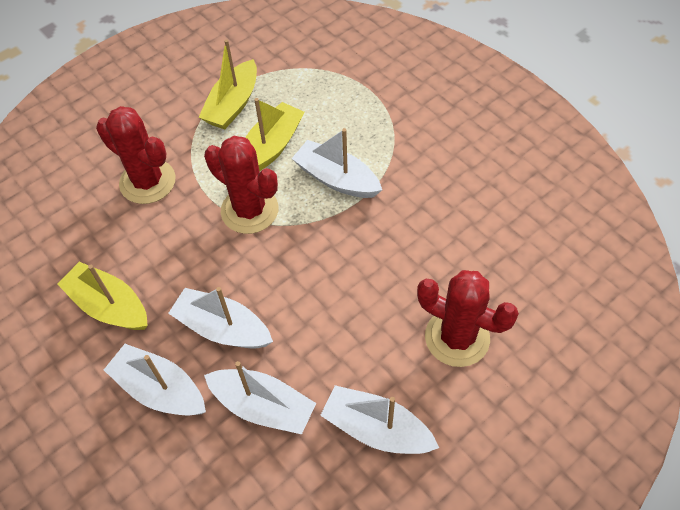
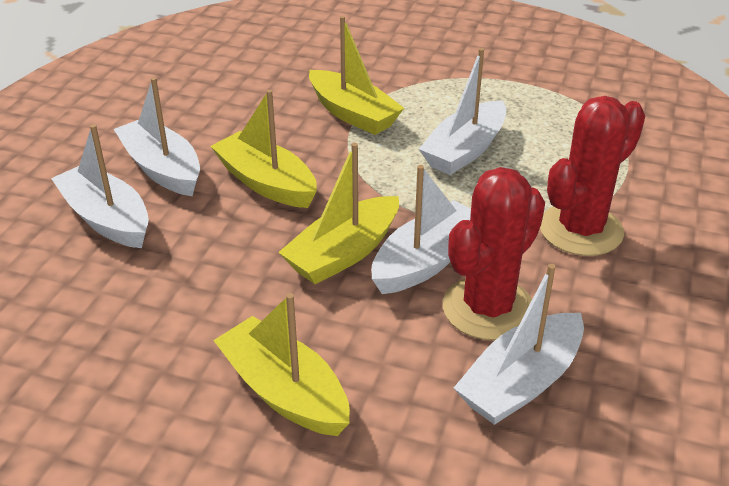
red cactus: 3 -> 2
yellow boat: 3 -> 4

